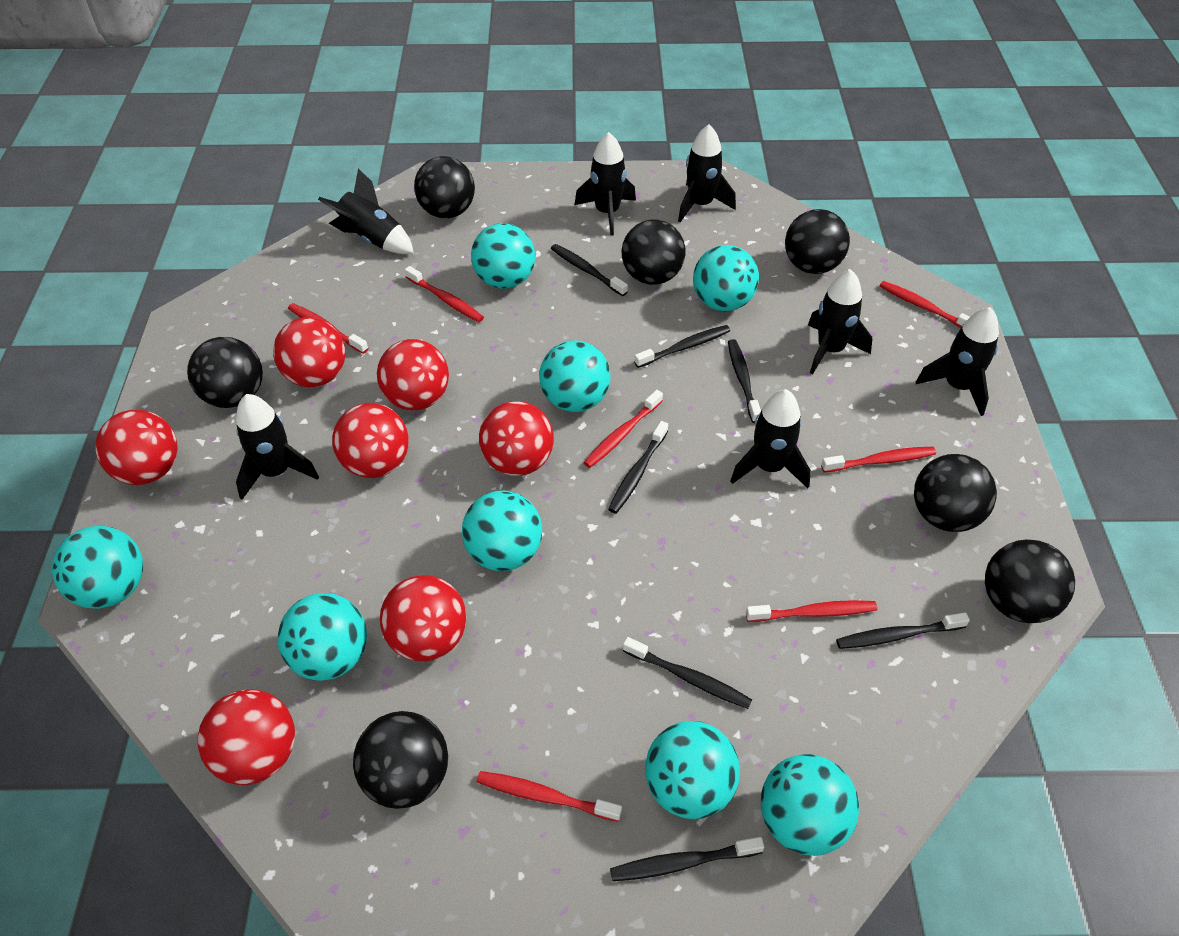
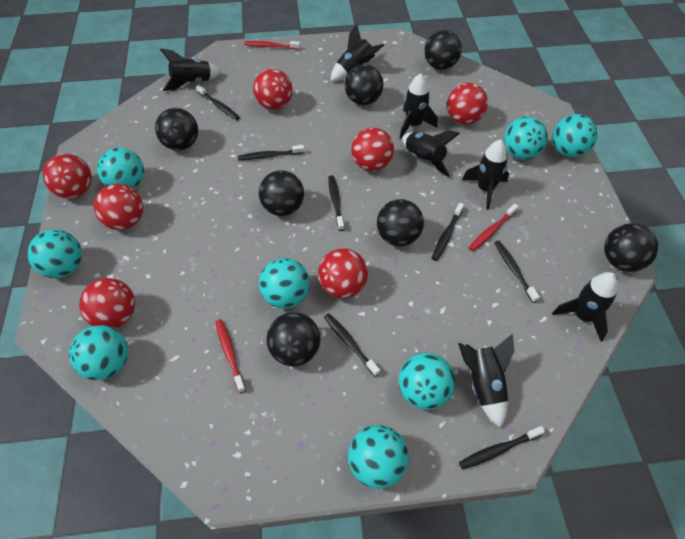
red toothbrush: 7 -> 3

